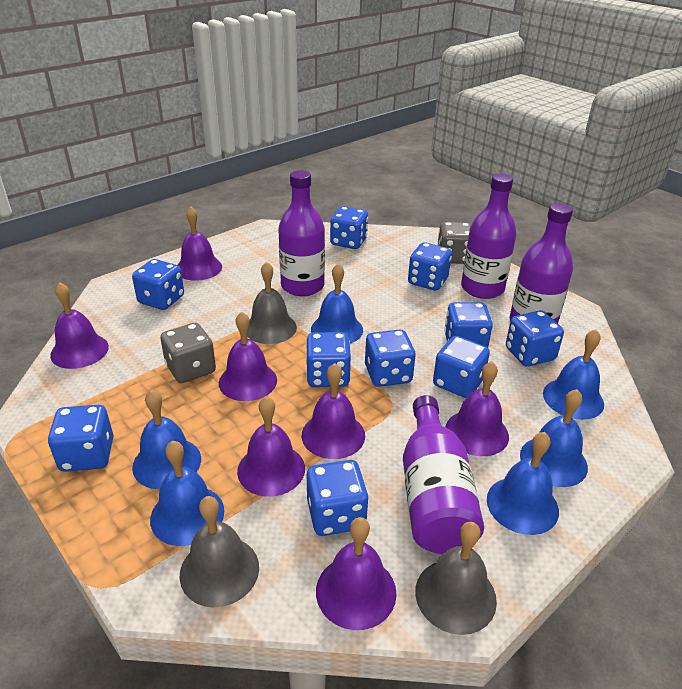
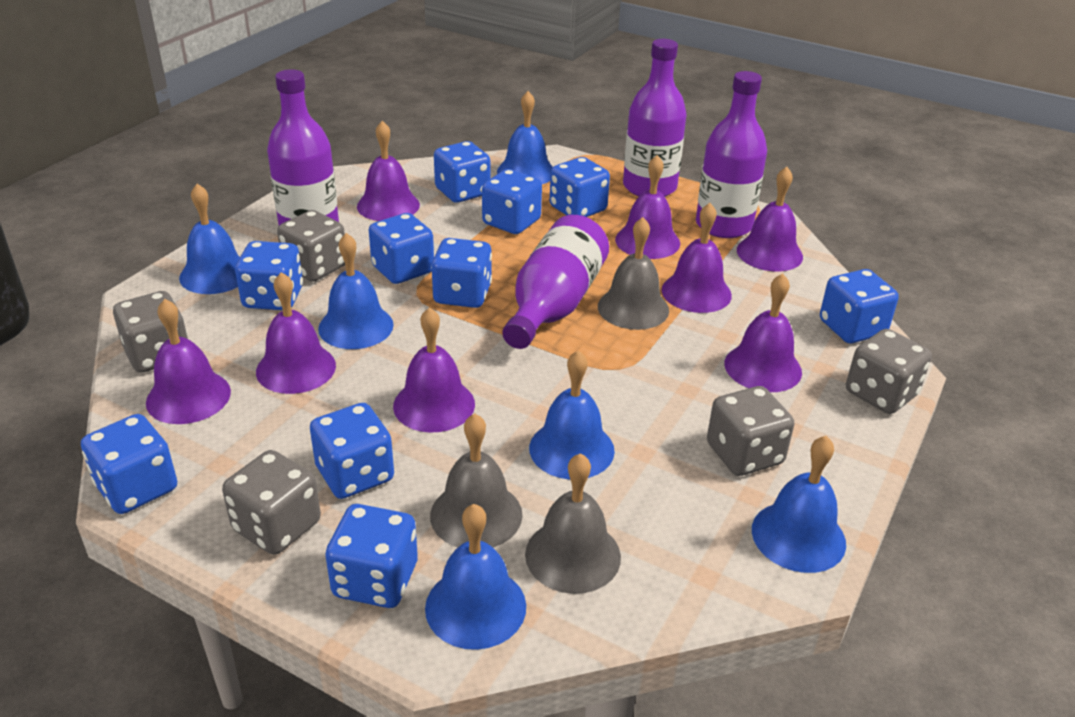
grey dice: 2 -> 5
purple bell: 7 -> 8

